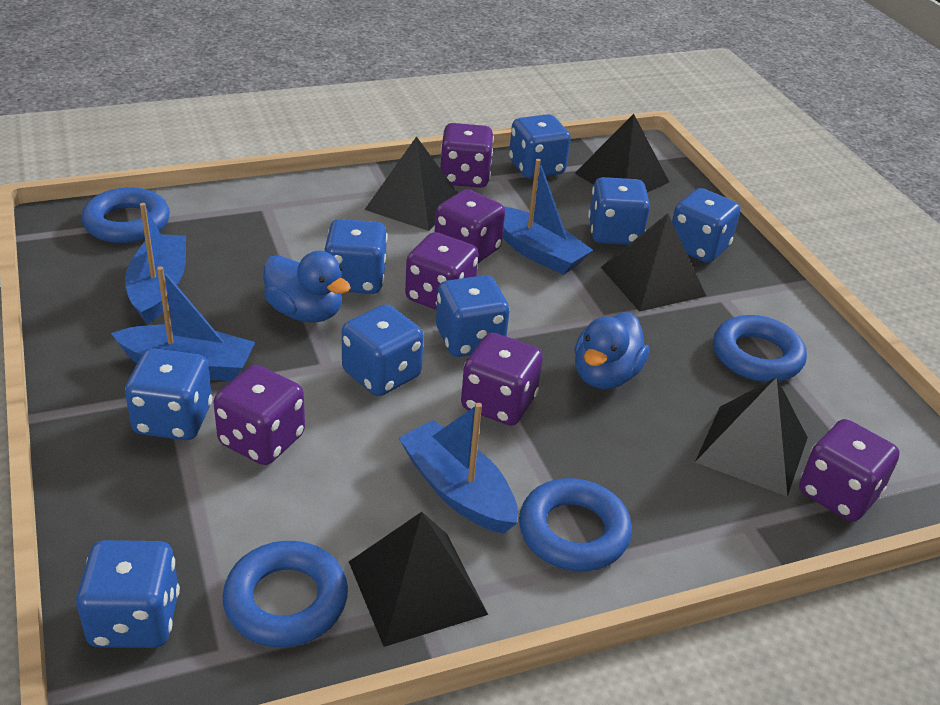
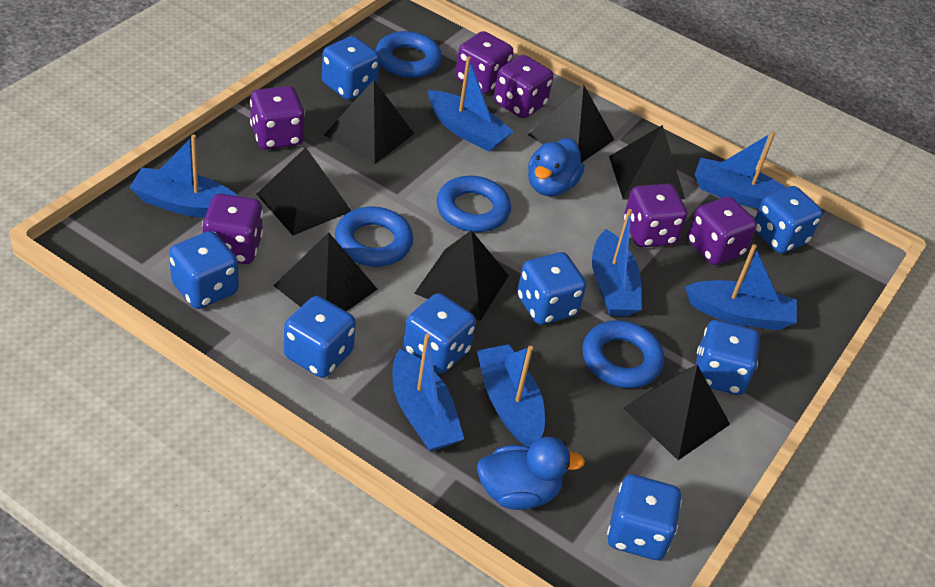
black pyramid: 5 -> 7
blue boat: 4 -> 7

